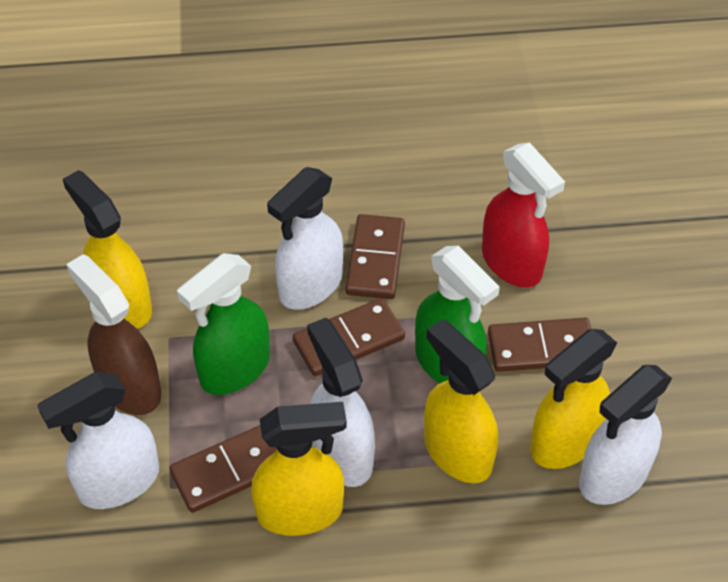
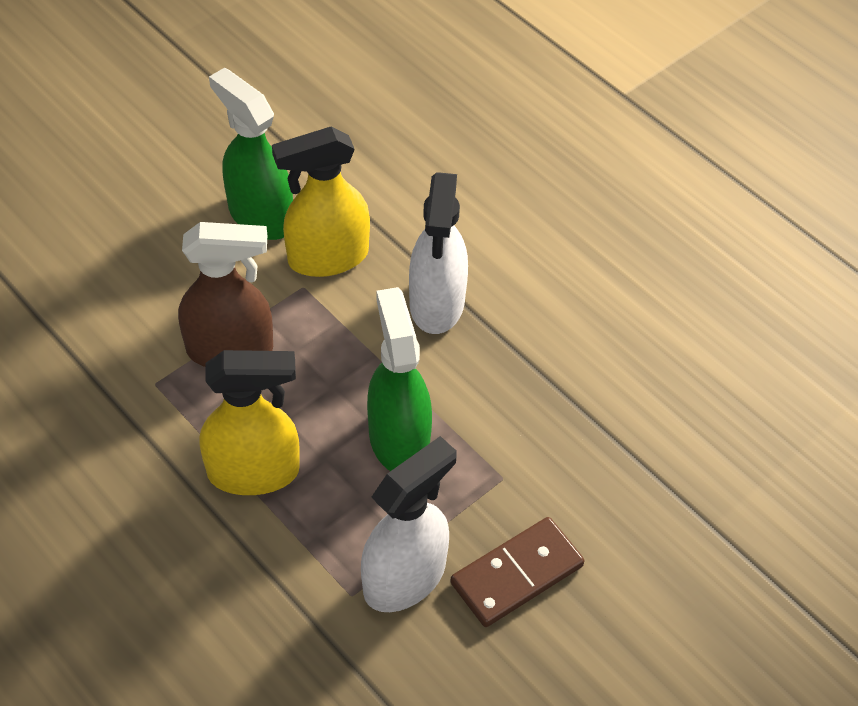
brown domino: 4 -> 1
red spray bottle: 1 -> 0
white spray bottle: 4 -> 2
yellow spray bottle: 4 -> 2

